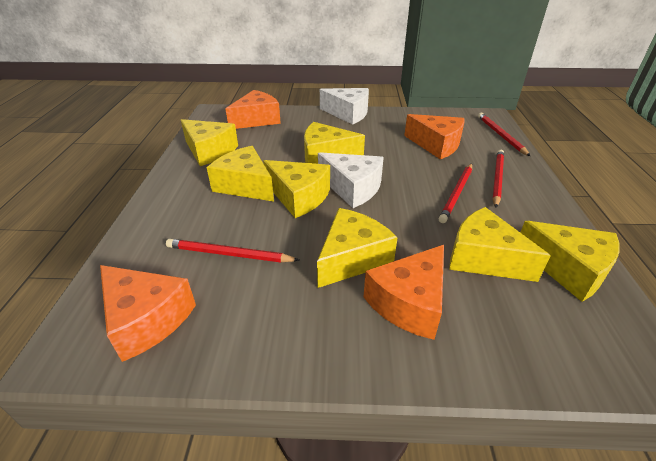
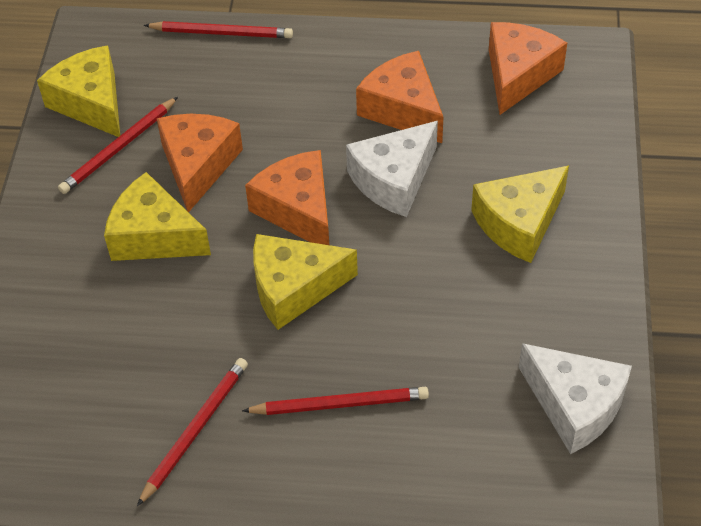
yellow cheese: 7 -> 4

